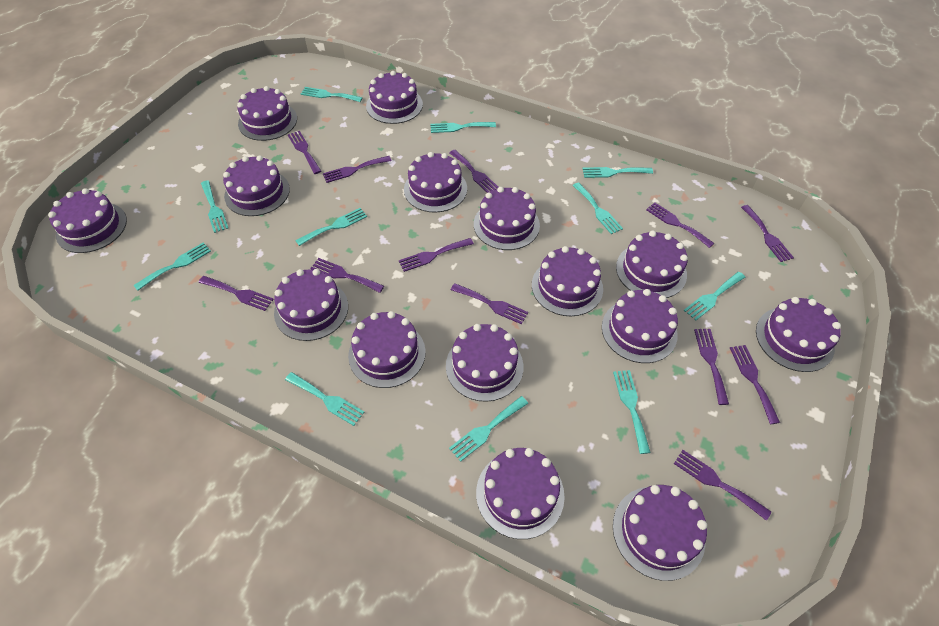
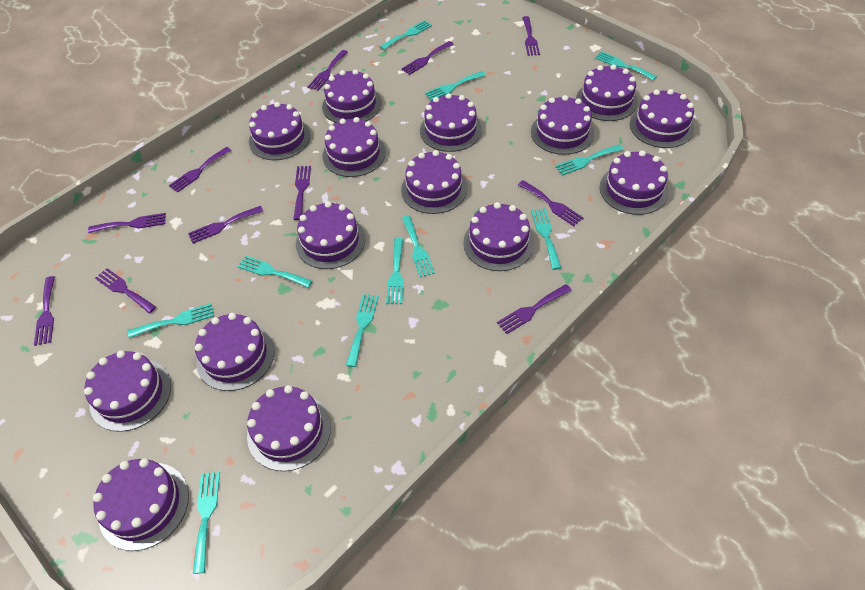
purple fork: 12 -> 11

